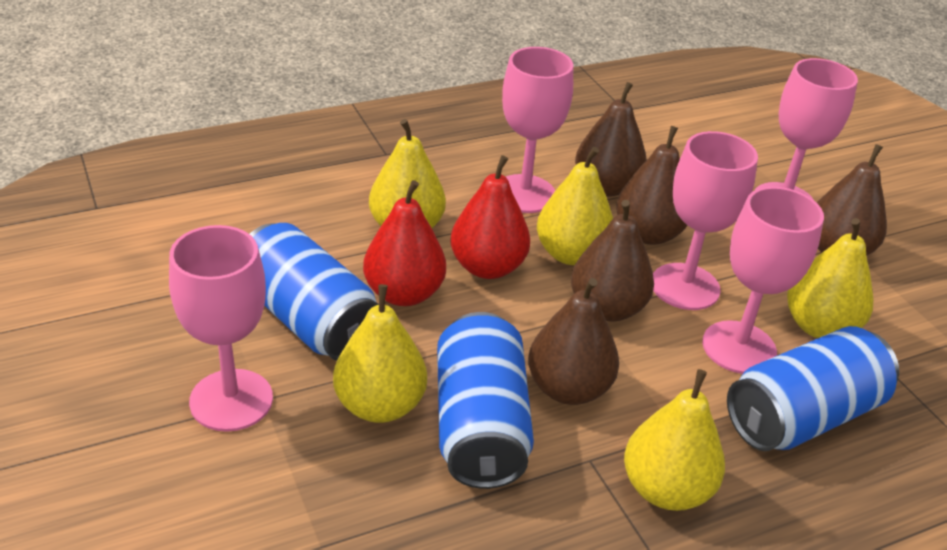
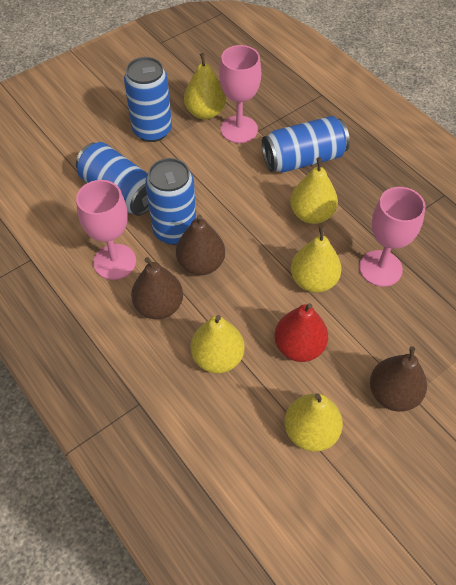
blue can: 3 -> 4
brown pear: 5 -> 3
pink goblet: 5 -> 3
red pear: 2 -> 1

